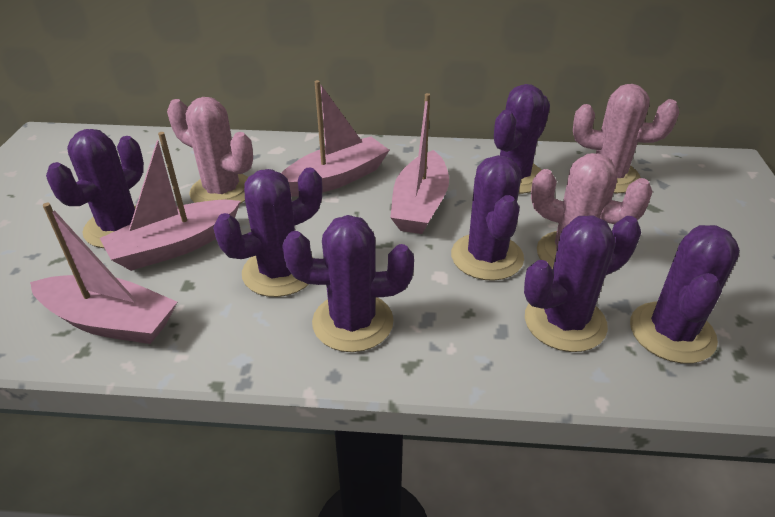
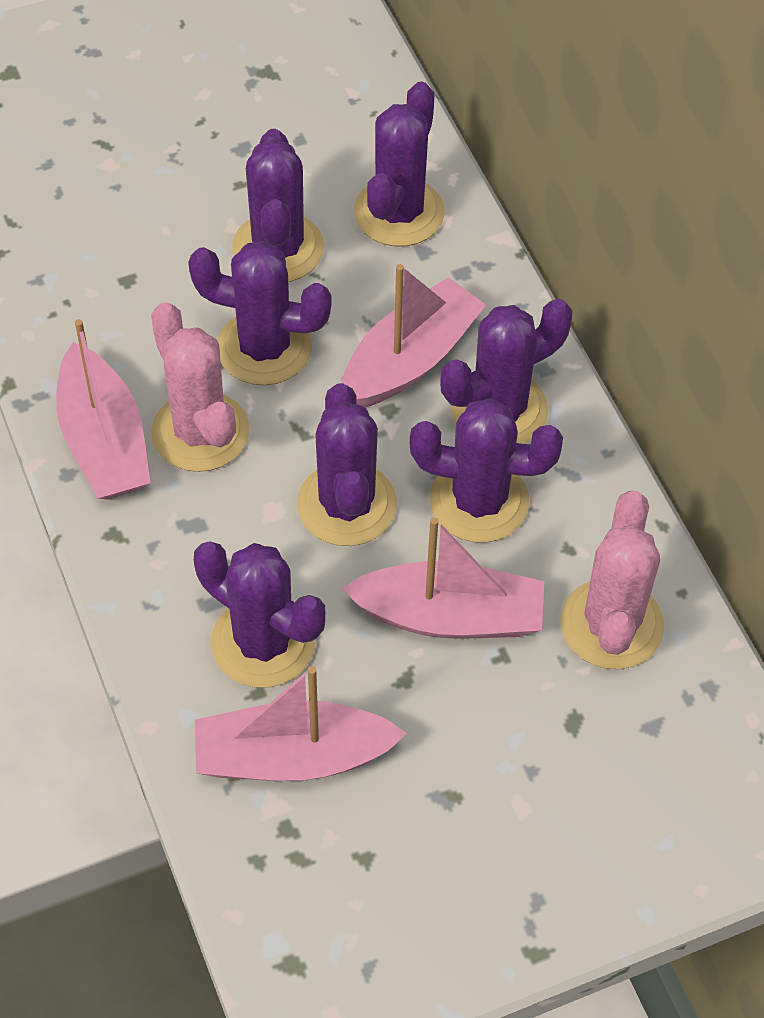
pink cactus: 3 -> 2

